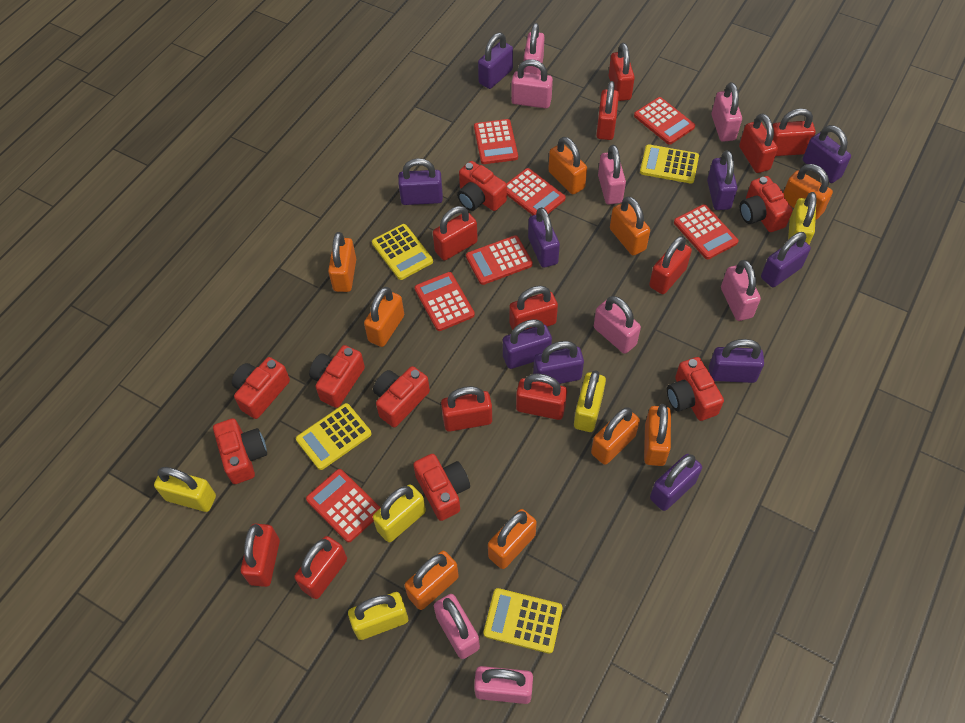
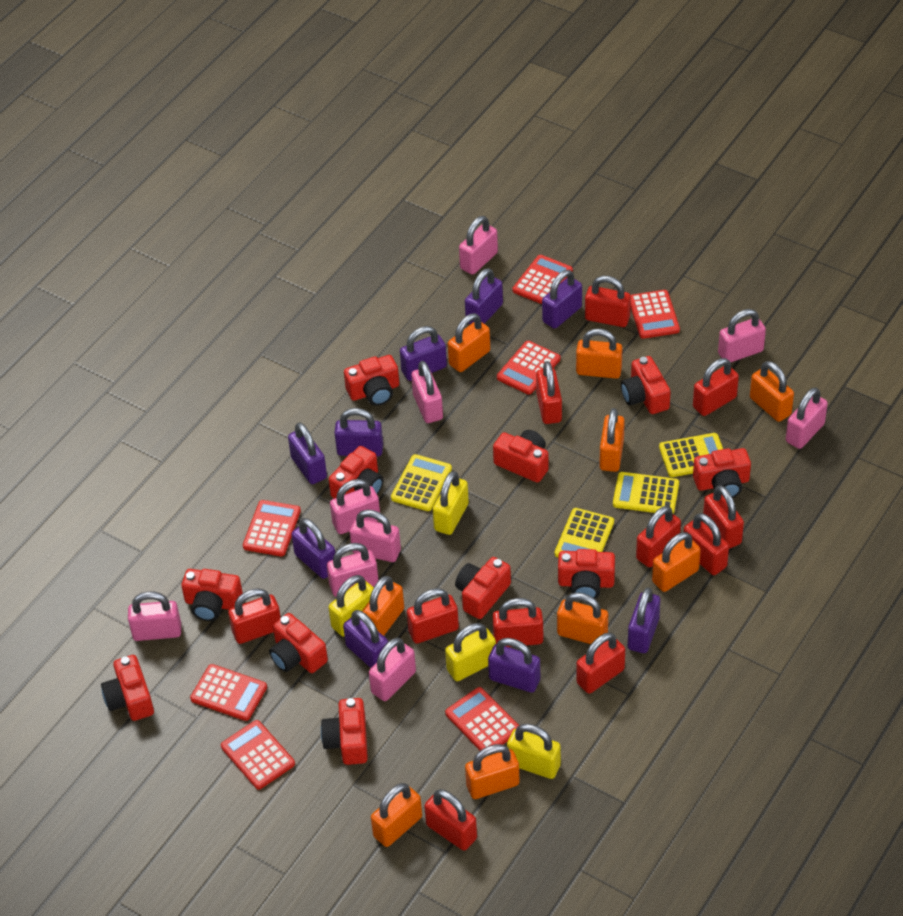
pink padlock: 8 -> 9
purple padlock: 10 -> 9
red camera: 8 -> 11
yellow padlock: 5 -> 4

